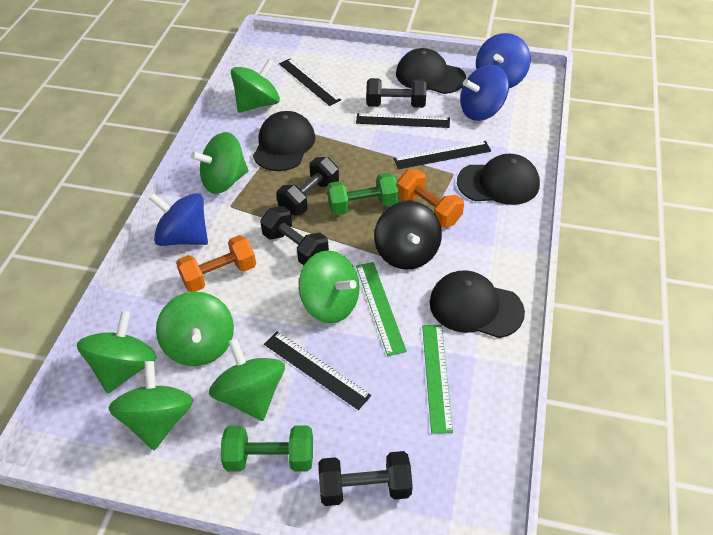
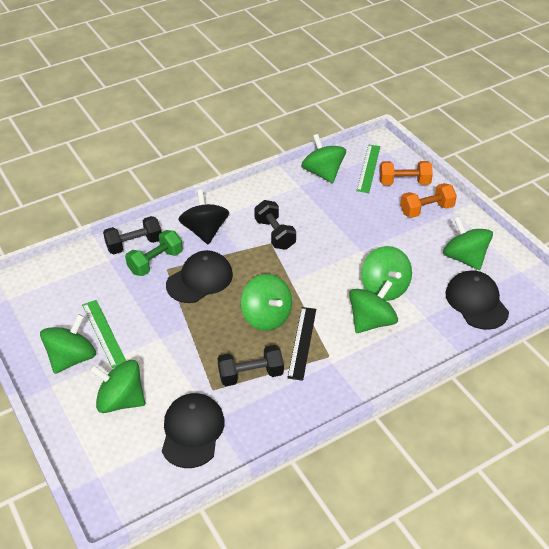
black cap: 4 -> 3
black dumbbell: 4 -> 3
black ruler: 4 -> 1
blue spinning top: 3 -> 0
green dumbbell: 2 -> 1

